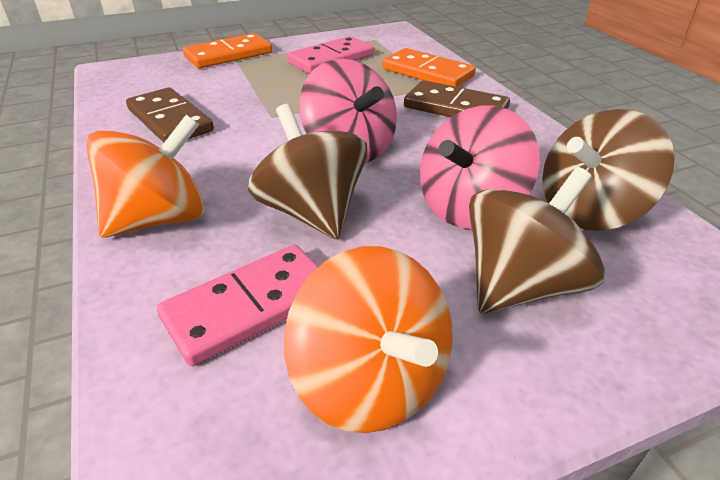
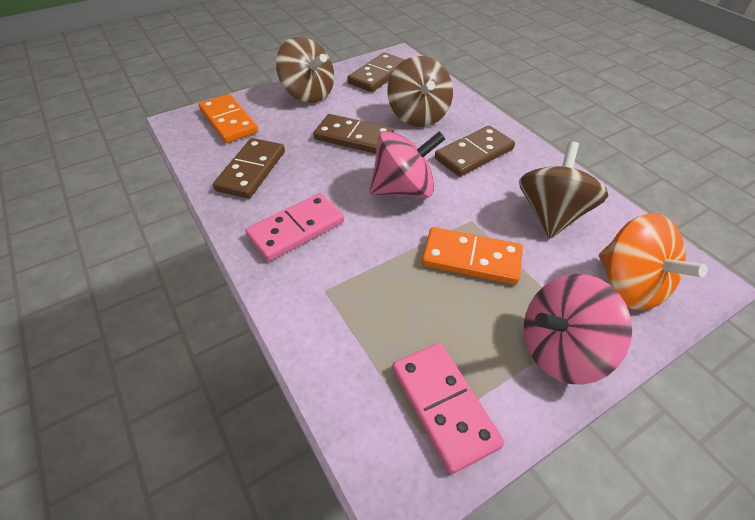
brown domino: 2 -> 4
orange spinning top: 2 -> 1

